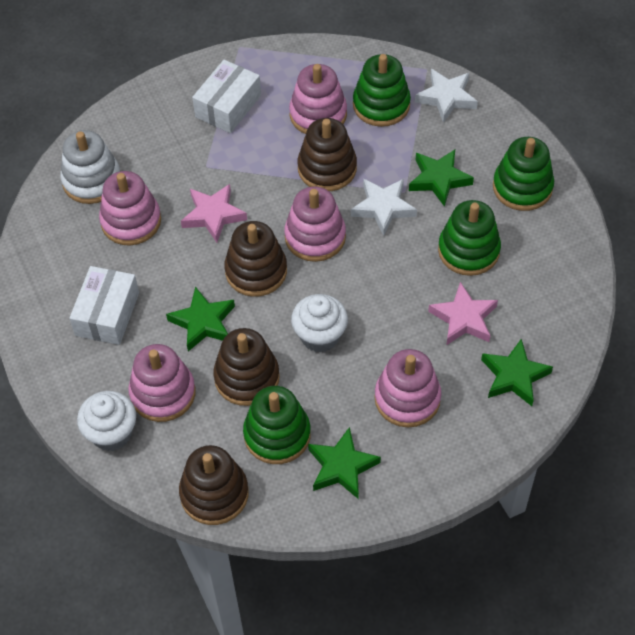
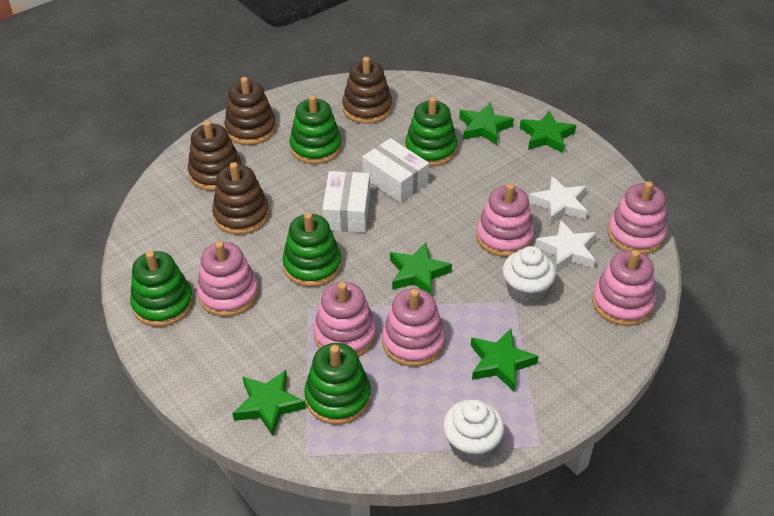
green stacking toy: 4 -> 5
green star: 4 -> 5
pink stacking toy: 5 -> 6
pink star: 2 -> 0
white stacking toy: 1 -> 0

